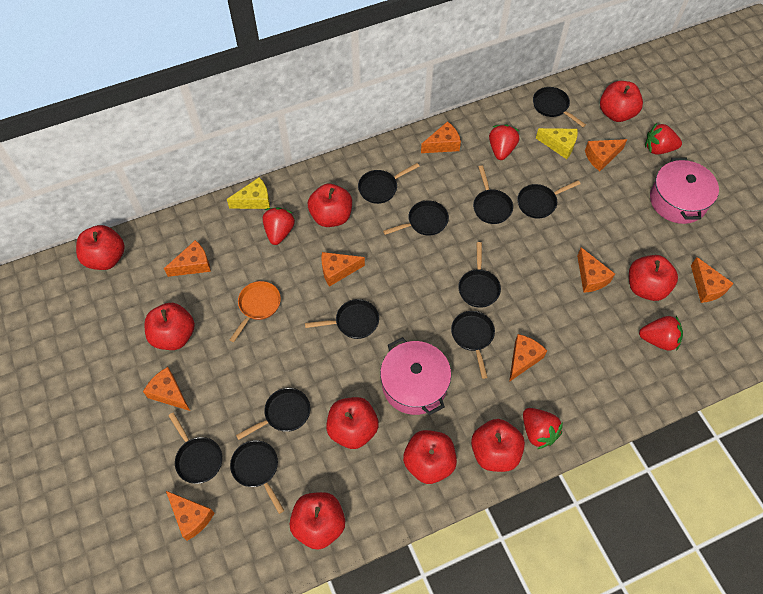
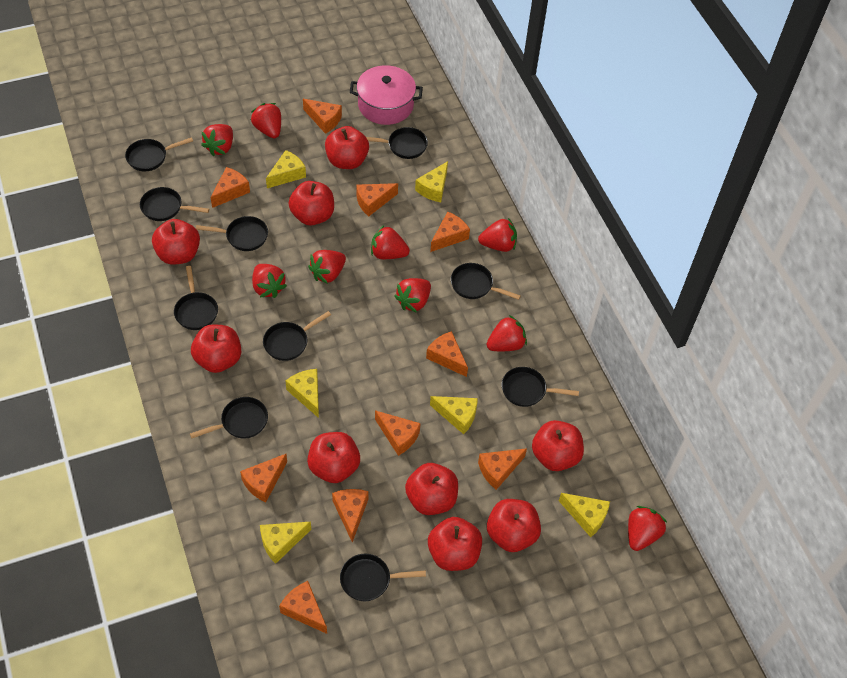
black pan: 11 -> 10
orange cheese: 9 -> 10
orange pan: 1 -> 0
pink pot: 2 -> 1
red strawberry: 5 -> 9
yellow cheese: 2 -> 6

